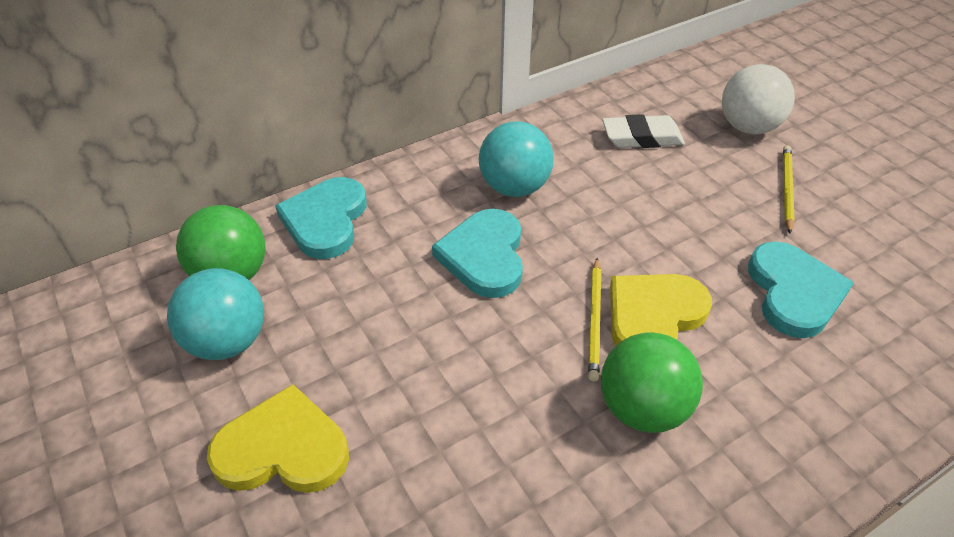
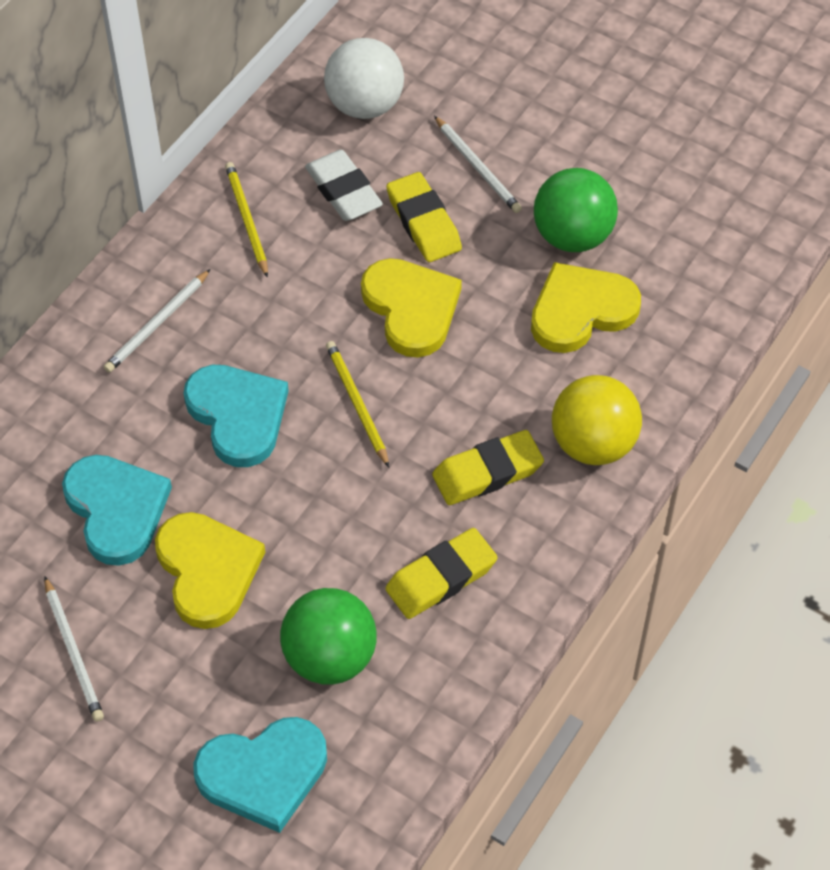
turquoise ball: 2 -> 0
white pencil: 0 -> 3
yellow ball: 0 -> 1
yellow eraser: 0 -> 3
yellow heart: 2 -> 3

